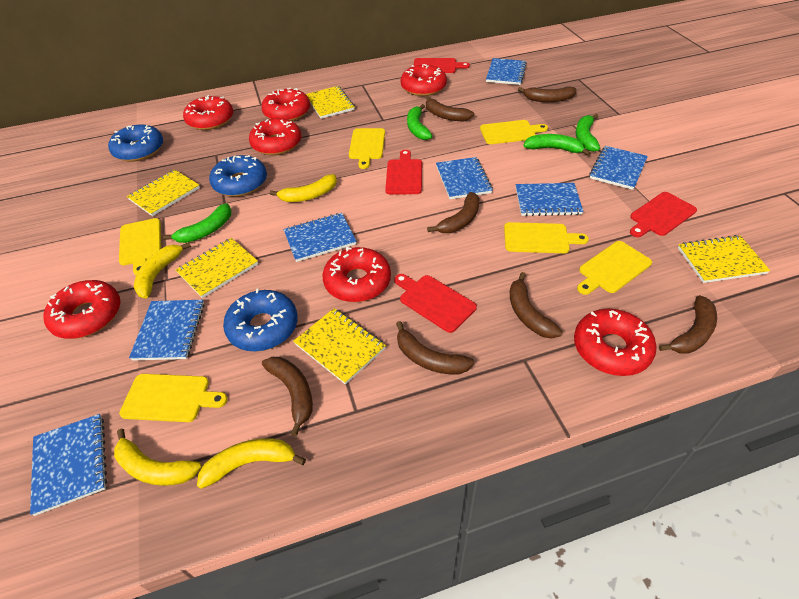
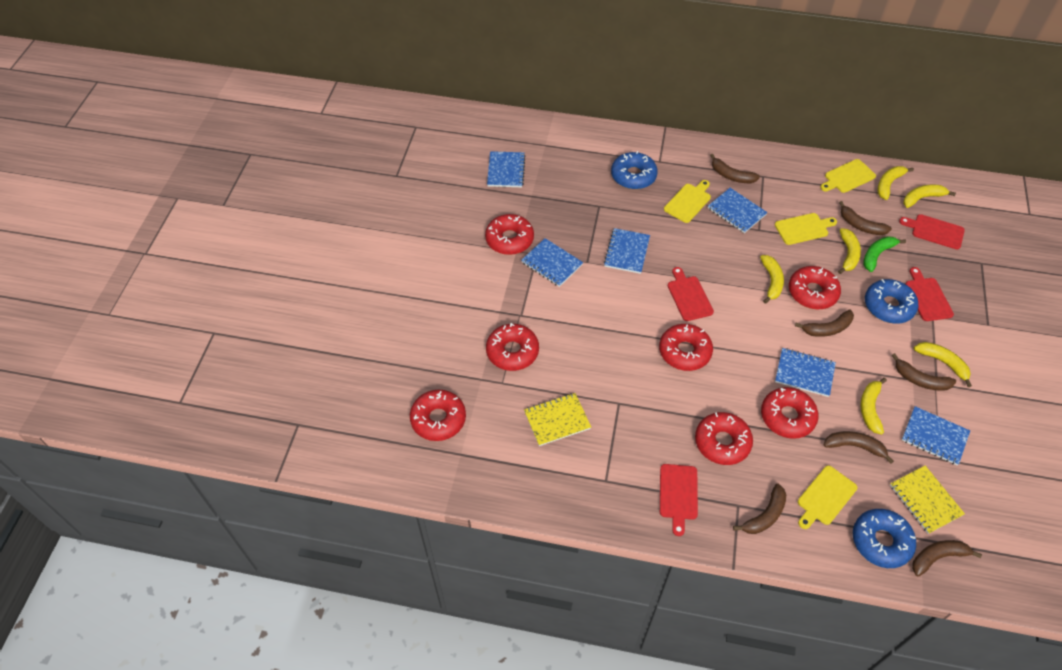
blue notebook: 7 -> 6
green banana: 4 -> 1
yellow banana: 4 -> 6
yellow cutting board: 6 -> 4
yellow notebook: 5 -> 2

